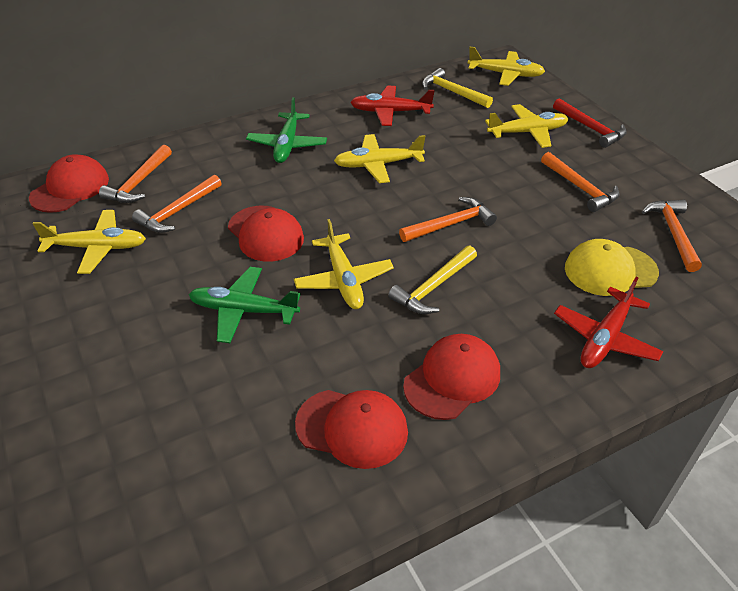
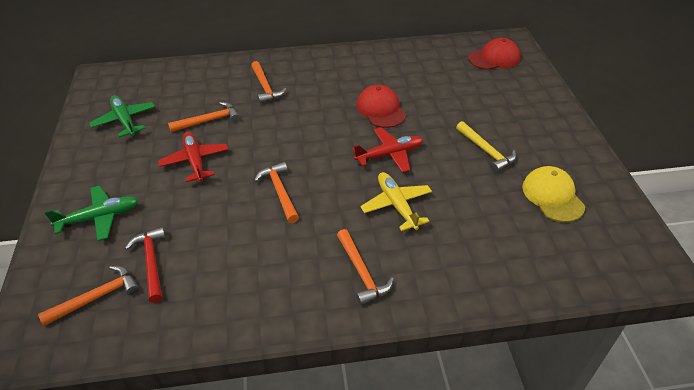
red cap: 4 -> 2
yellow hammer: 2 -> 1
yellow plane: 5 -> 1

